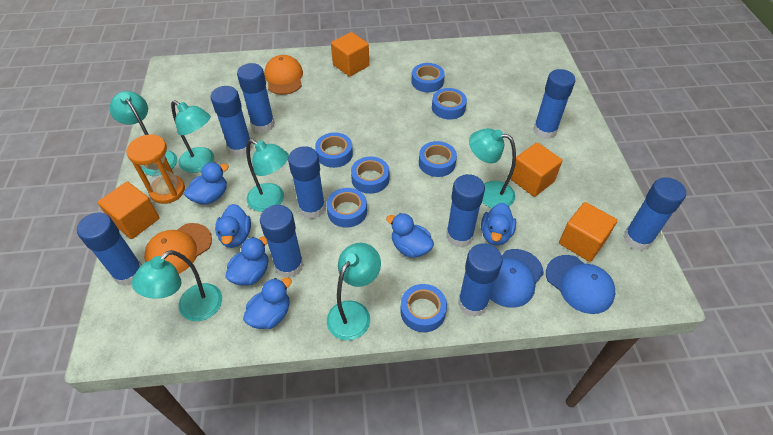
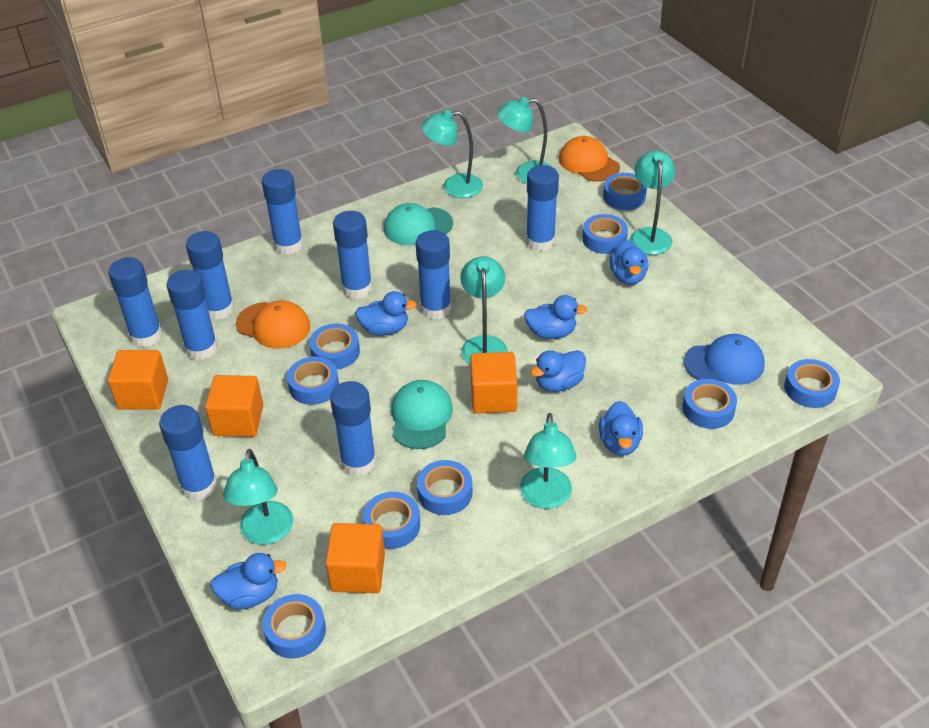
blue cap: 2 -> 1
blue tape: 7 -> 9
orange hourglass: 1 -> 0
turquoise cap: 0 -> 2

